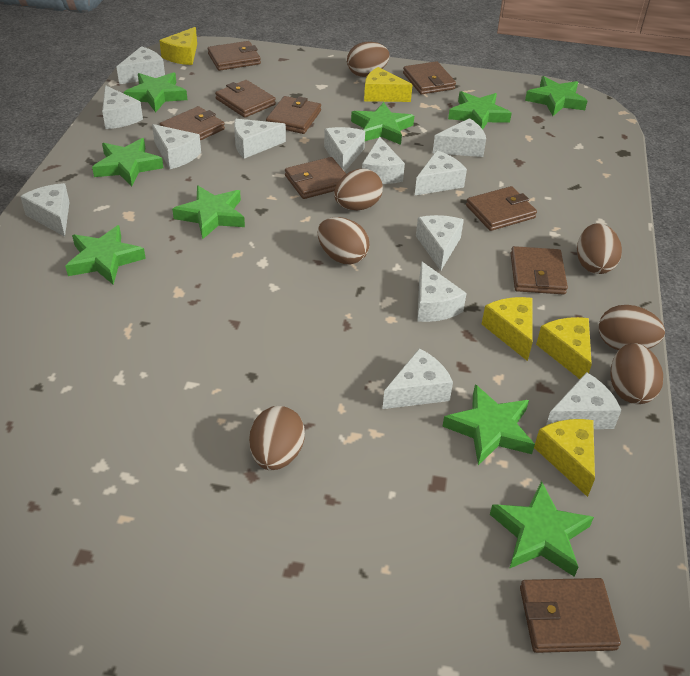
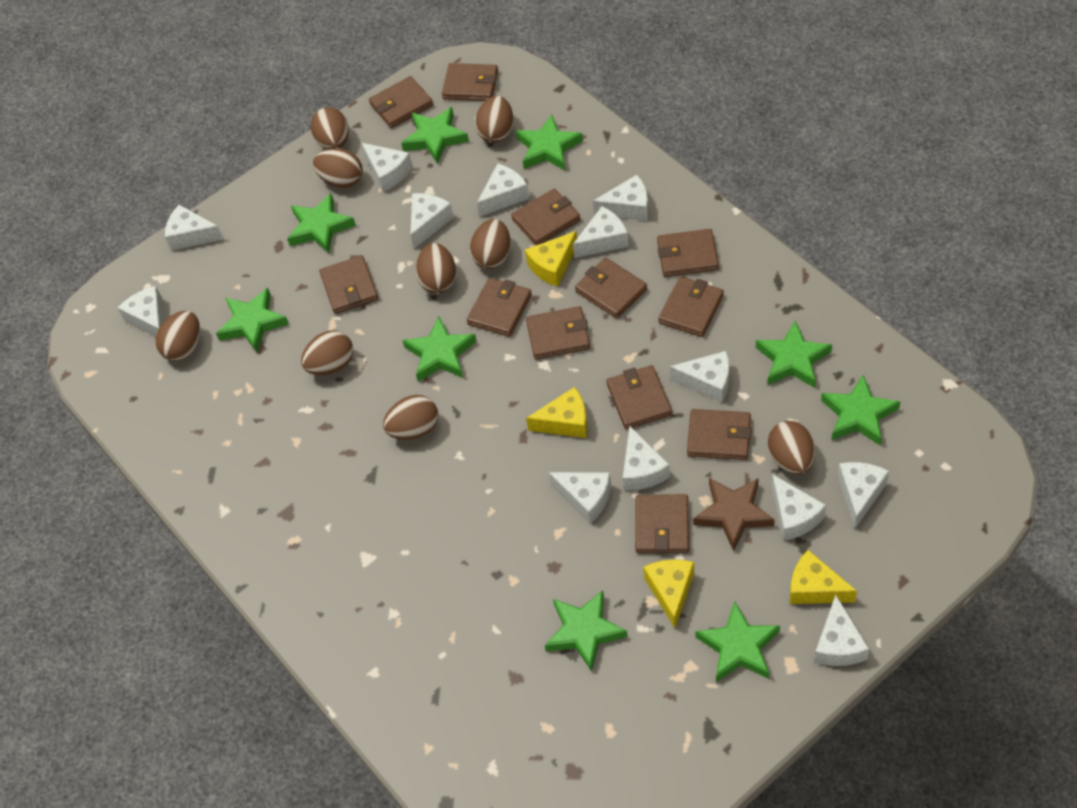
brown egg: 7 -> 9
brown star: 0 -> 1
brown wallet: 9 -> 12
yellow cheese: 5 -> 4

